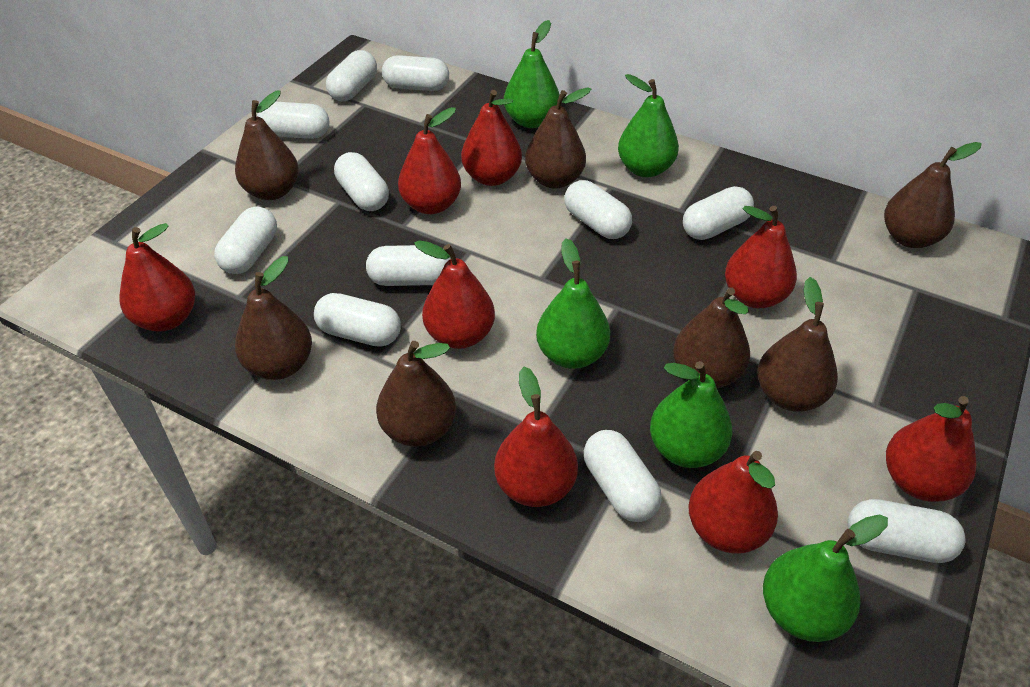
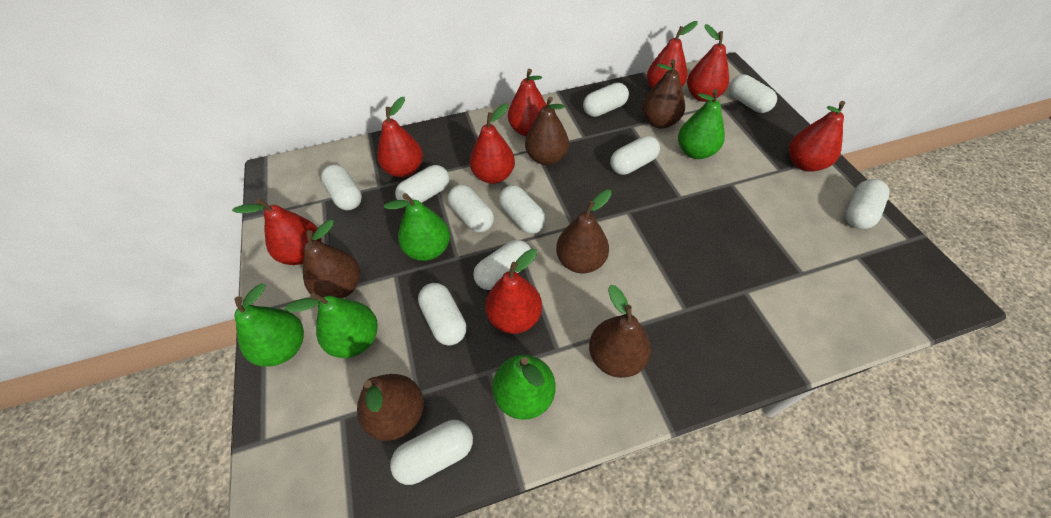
brown pear: 7 -> 6

